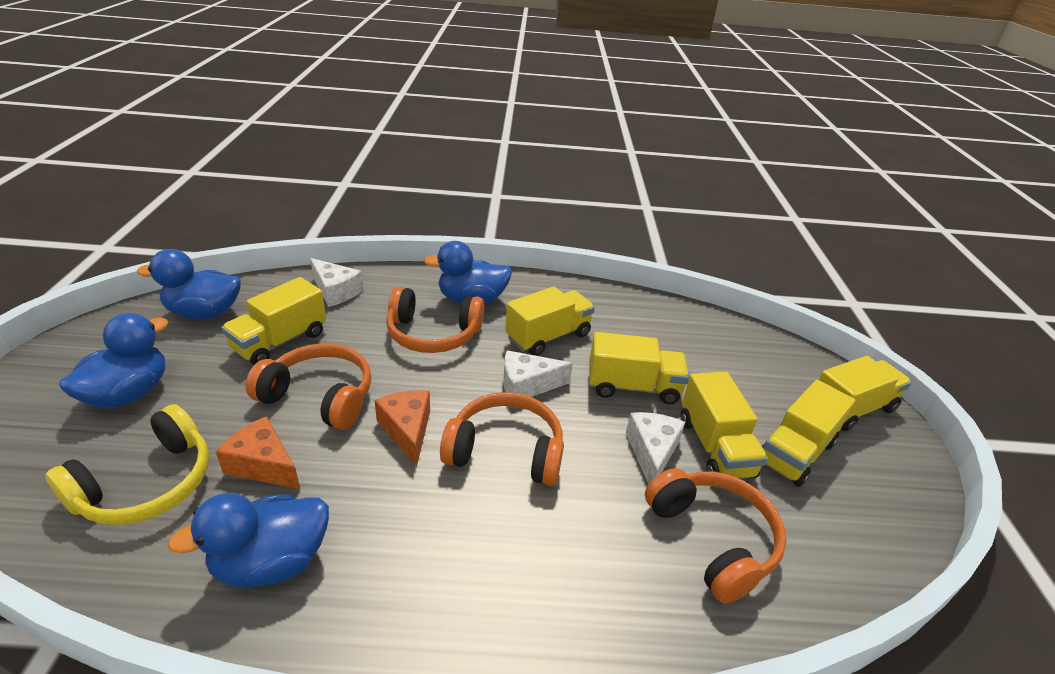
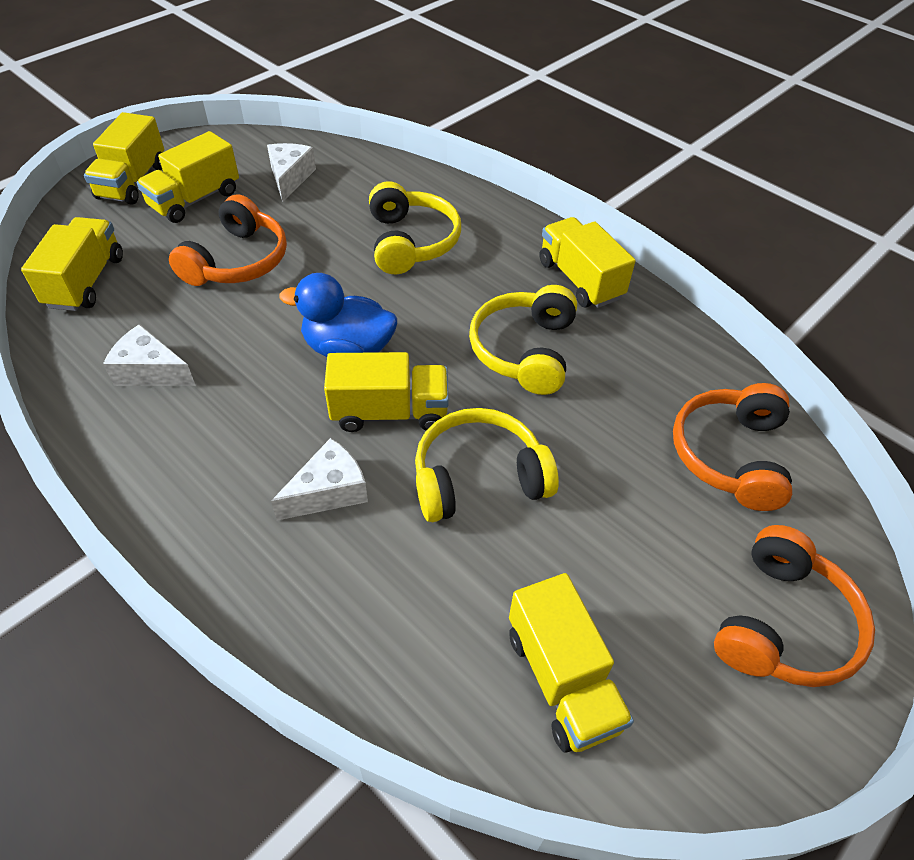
blue duck: 4 -> 1
orange cheese: 2 -> 0
orange headphones: 4 -> 3
yellow headphones: 1 -> 3

